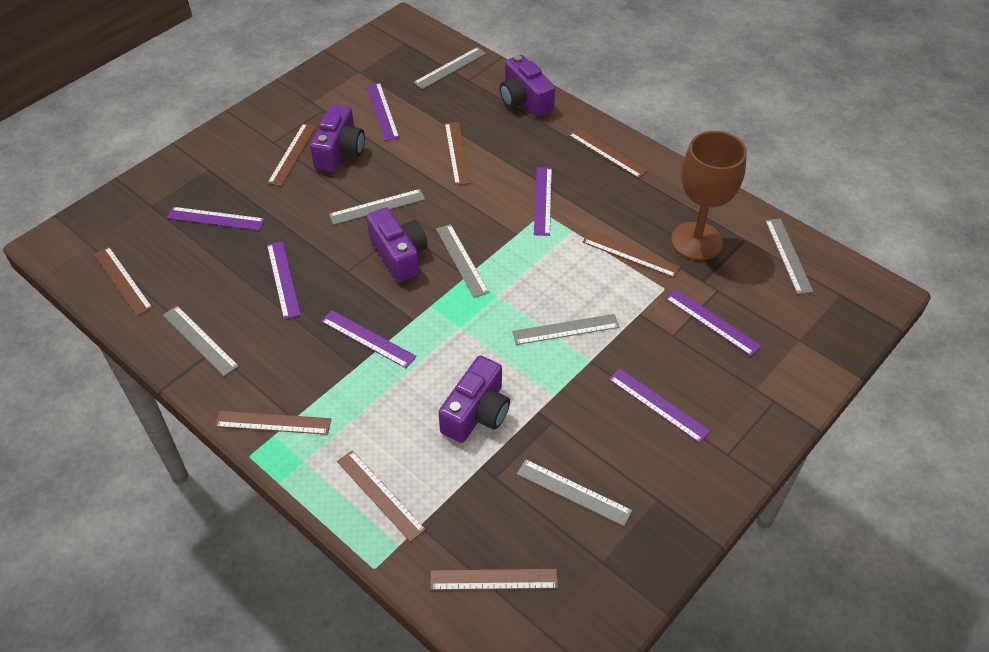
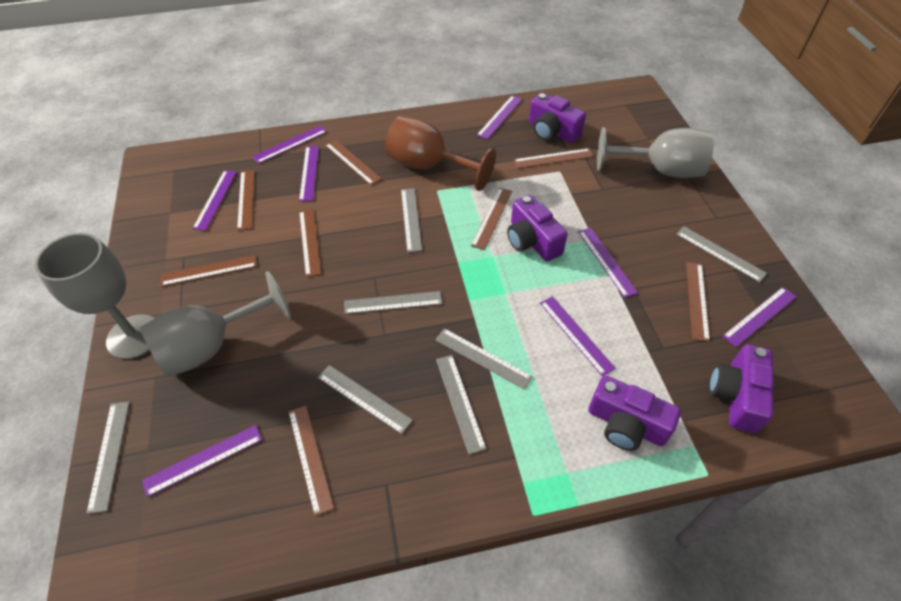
grey goblet: 0 -> 3
purple ruler: 7 -> 8

